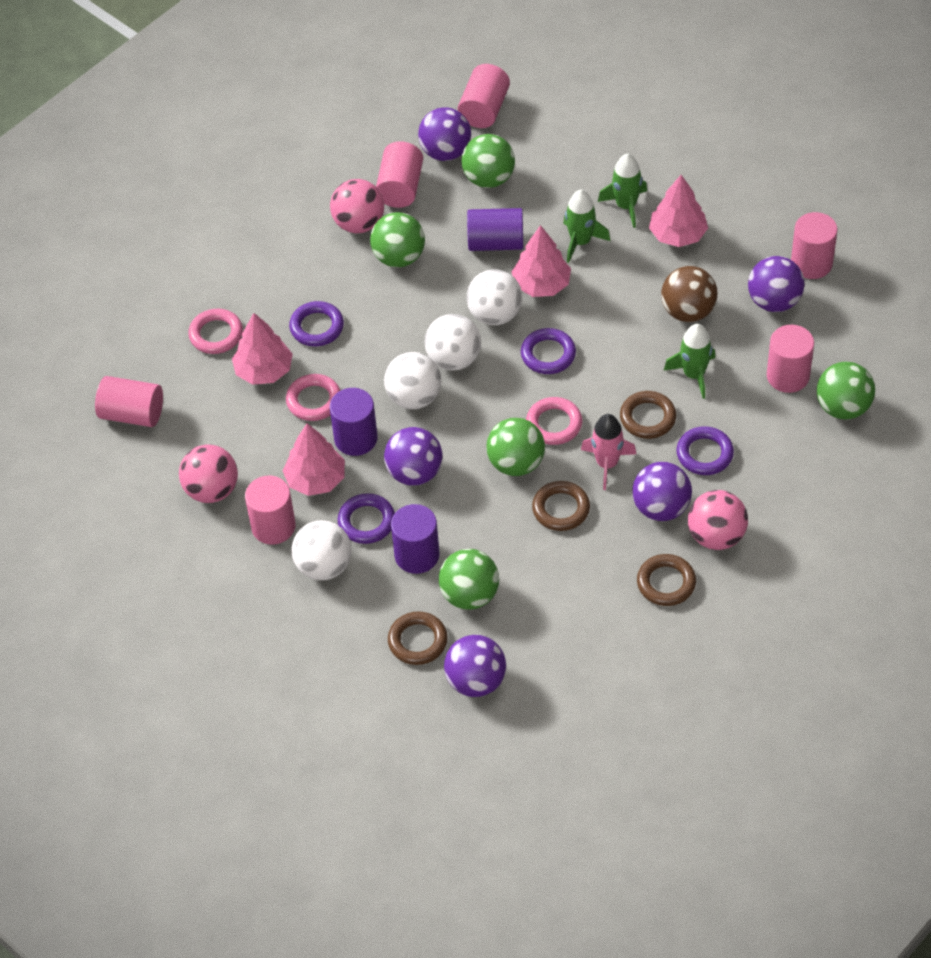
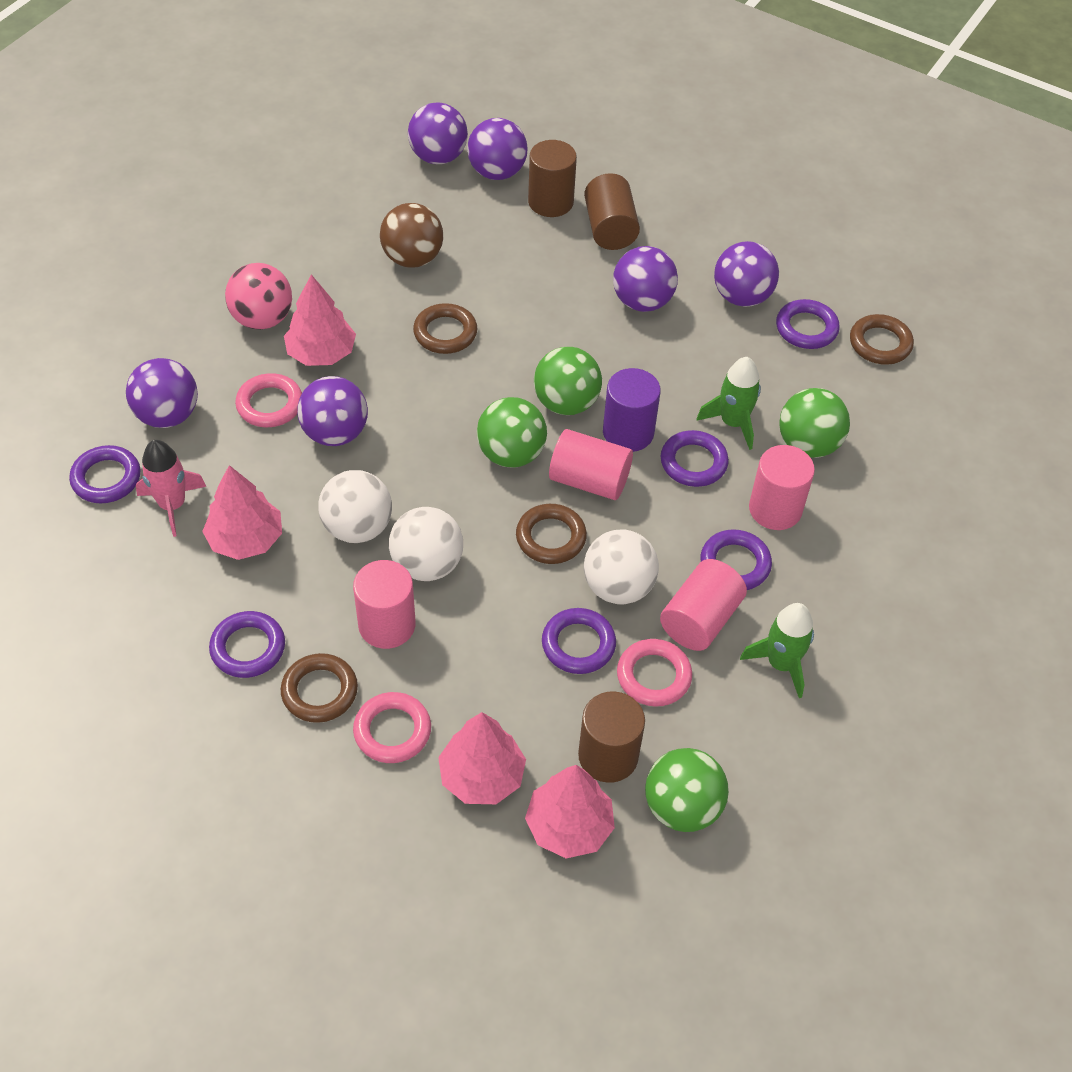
brown cylinder: 0 -> 3
green ball: 5 -> 4
green rocket: 3 -> 2
pink ball: 3 -> 1
pink cylinder: 6 -> 4
purple ball: 5 -> 6
purple cylinder: 3 -> 1
purple ring: 4 -> 6
white ball: 4 -> 3

